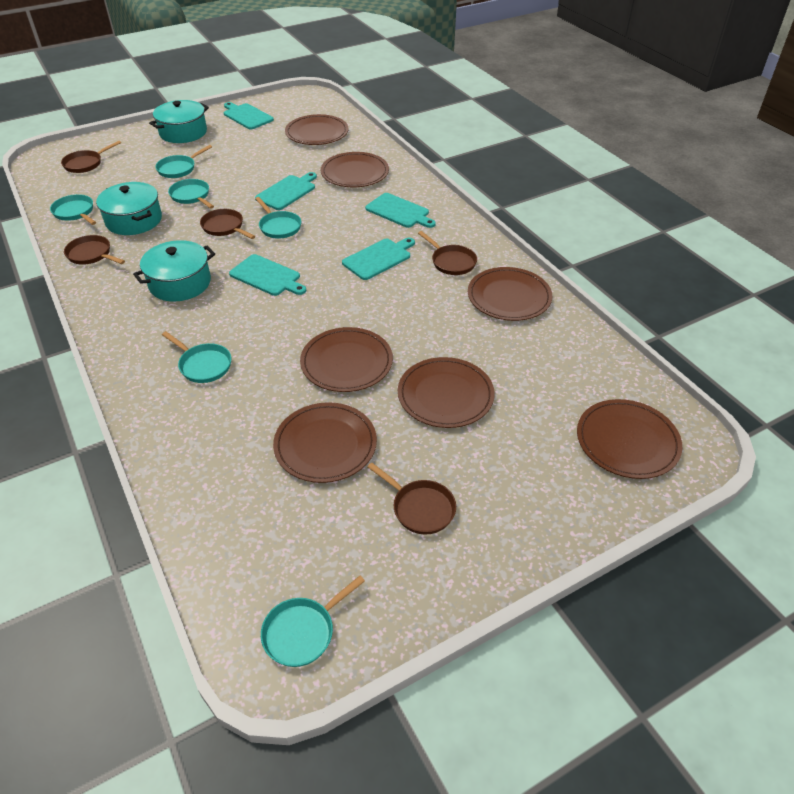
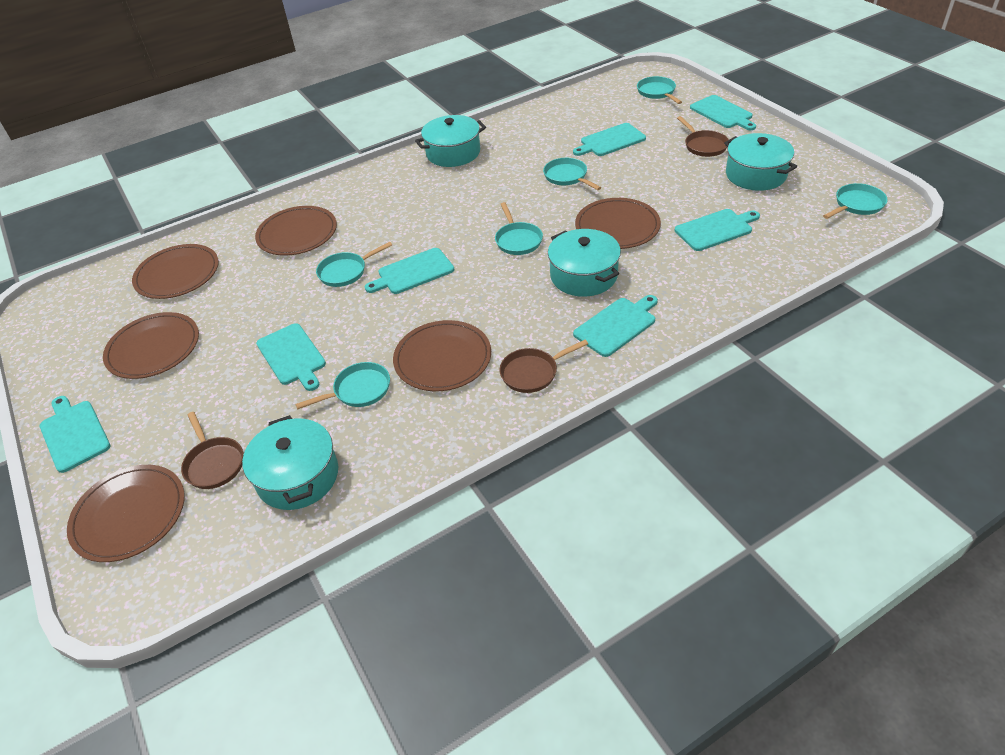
brown pan: 5 -> 3
brown plate: 7 -> 6
turquoise cutting board: 5 -> 7
turquoise pot: 3 -> 4

